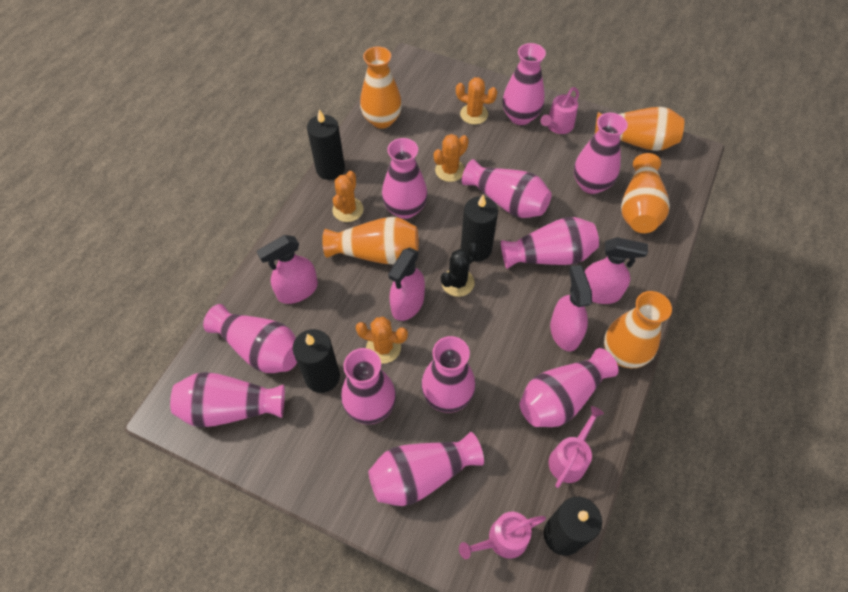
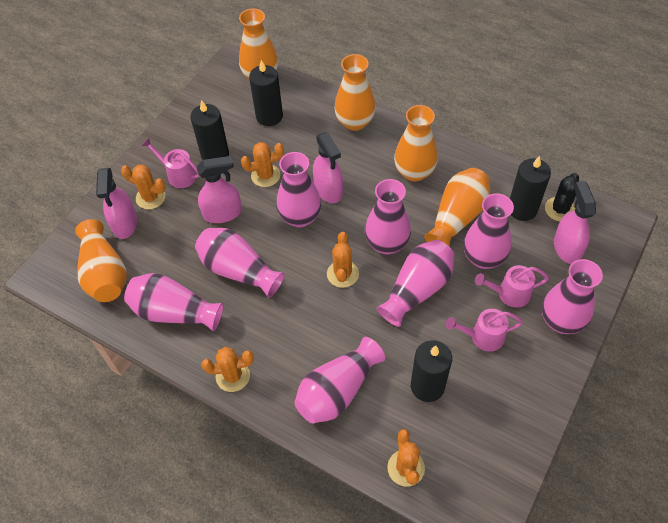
orange cactus: 4 -> 5
pink vase: 11 -> 8

